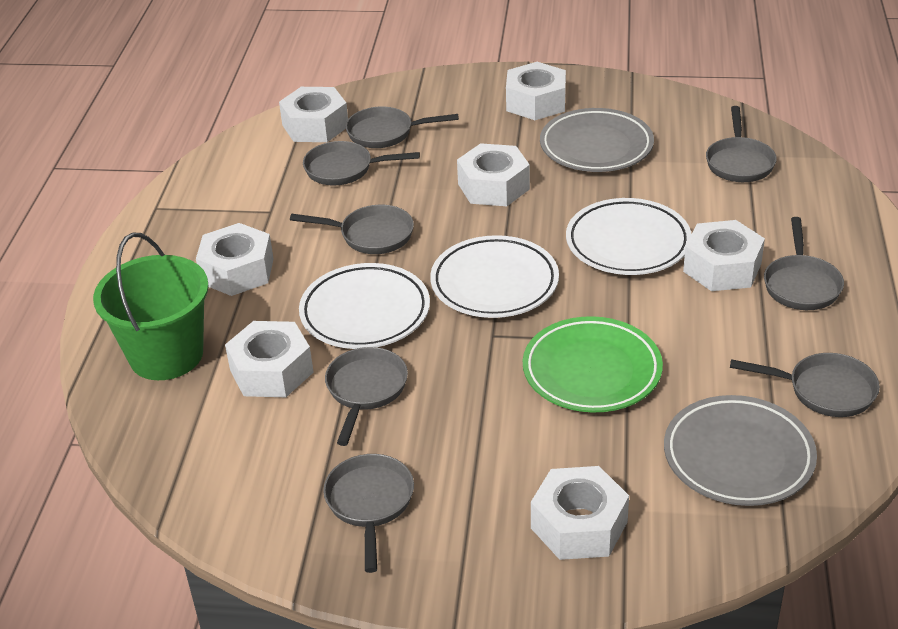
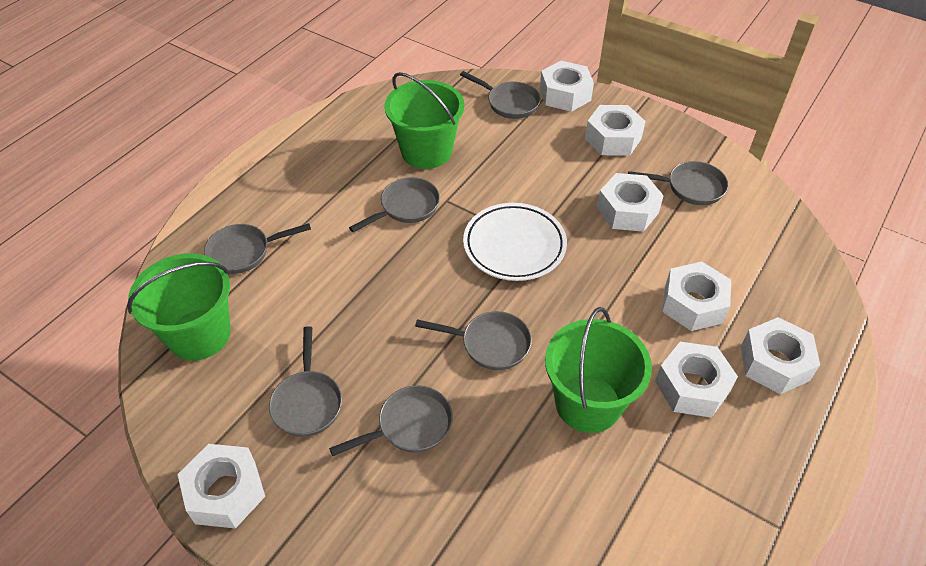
green bucket: 1 -> 3
green plate: 1 -> 0
grey pan: 8 -> 7
grey plate: 2 -> 0
white plate: 3 -> 1

